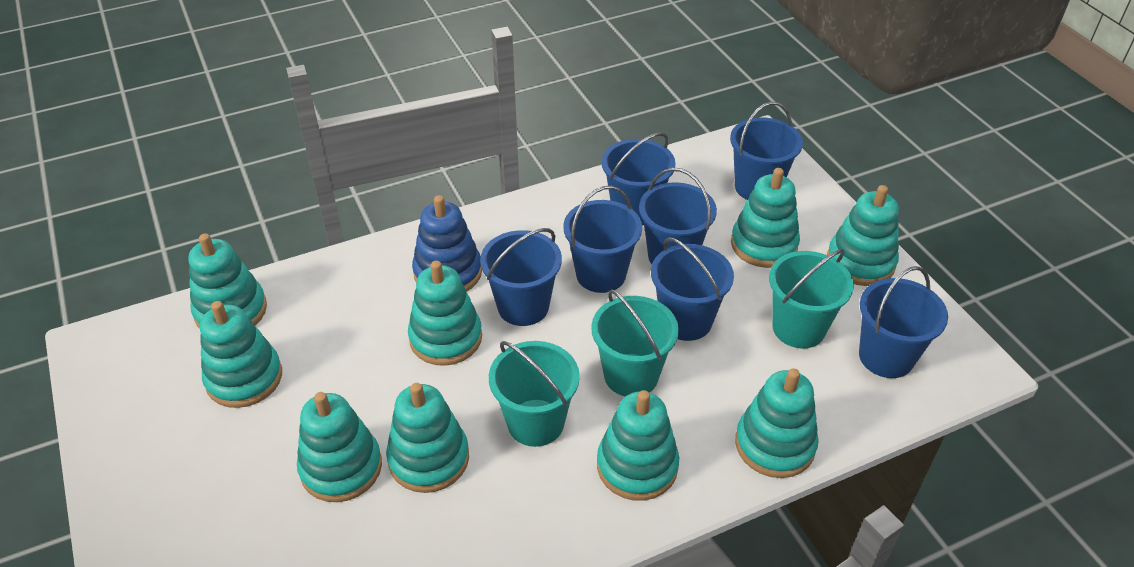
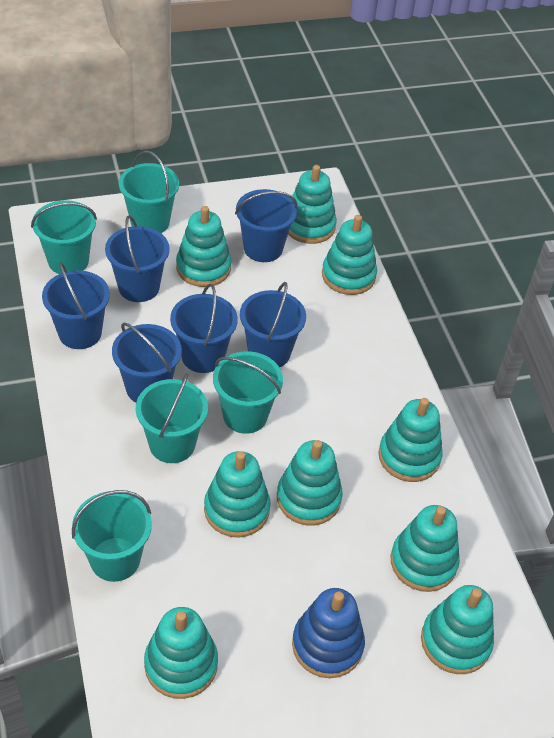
blue bucket: 7 -> 6
turquoise bucket: 3 -> 5

